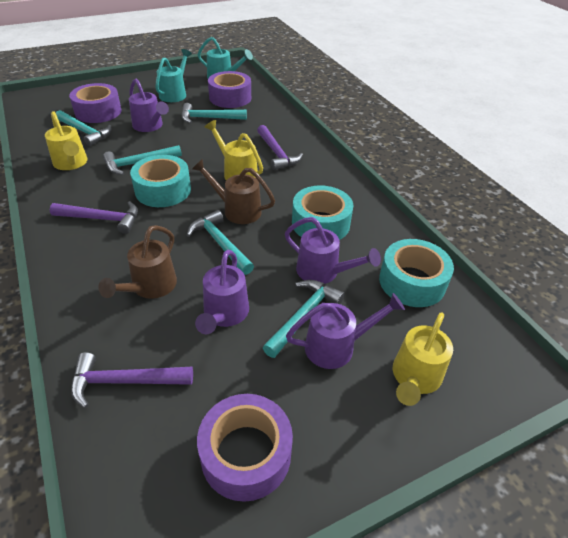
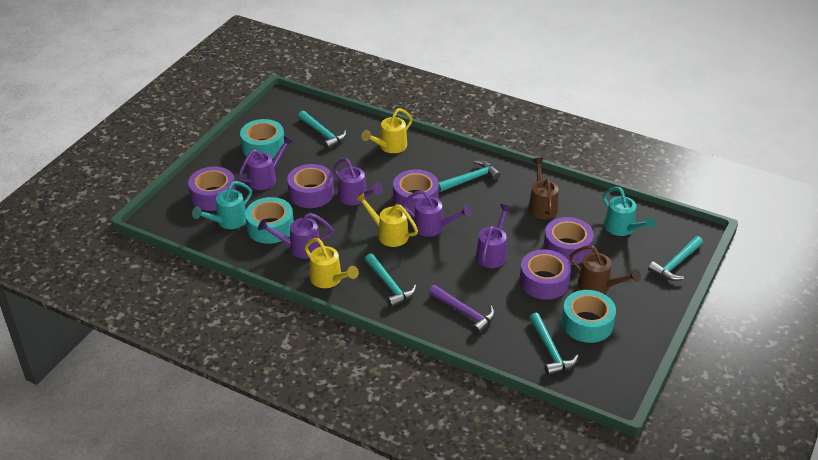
purple hammer: 3 -> 1
purple tape: 3 -> 5
purple watering can: 4 -> 5

